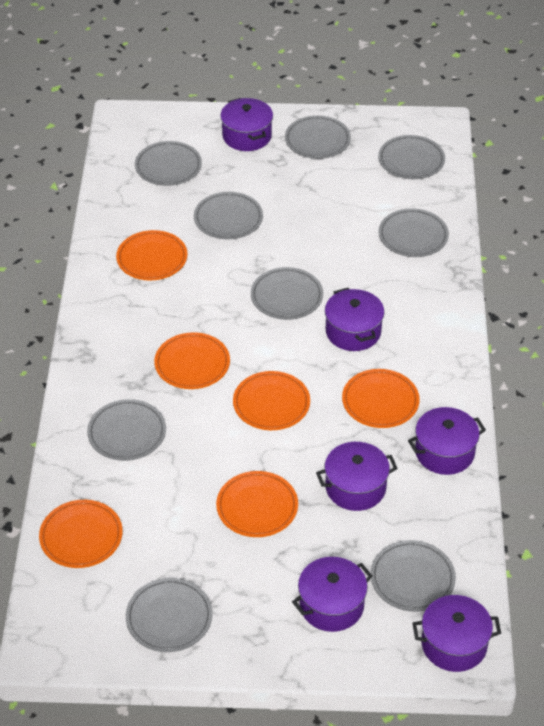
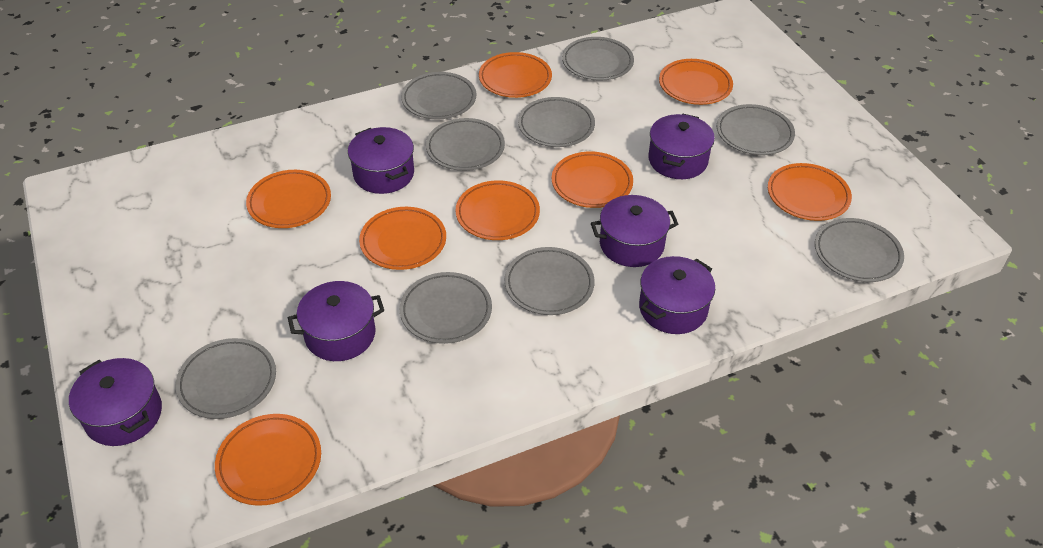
orange plate: 6 -> 8

